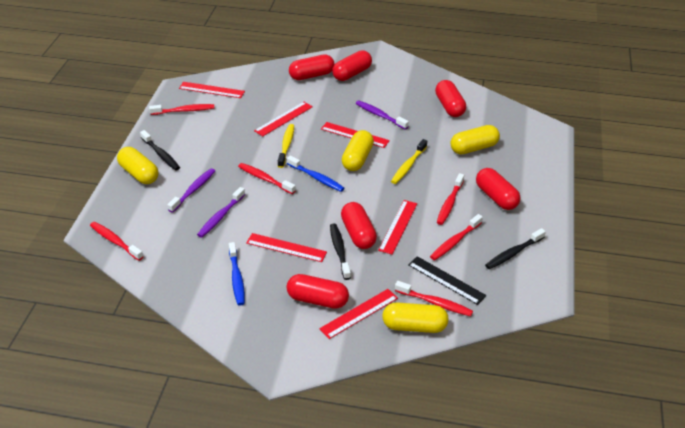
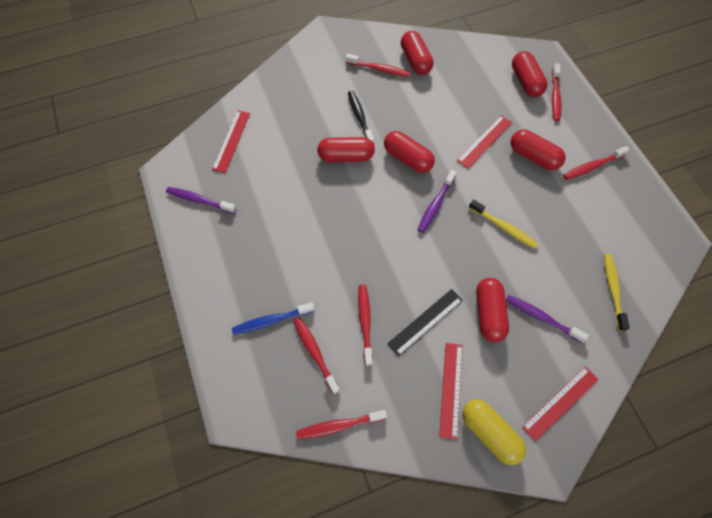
black toothbrush: 3 -> 1
blue toothbrush: 2 -> 1
red ruler: 6 -> 4
yellow capsule: 4 -> 1

